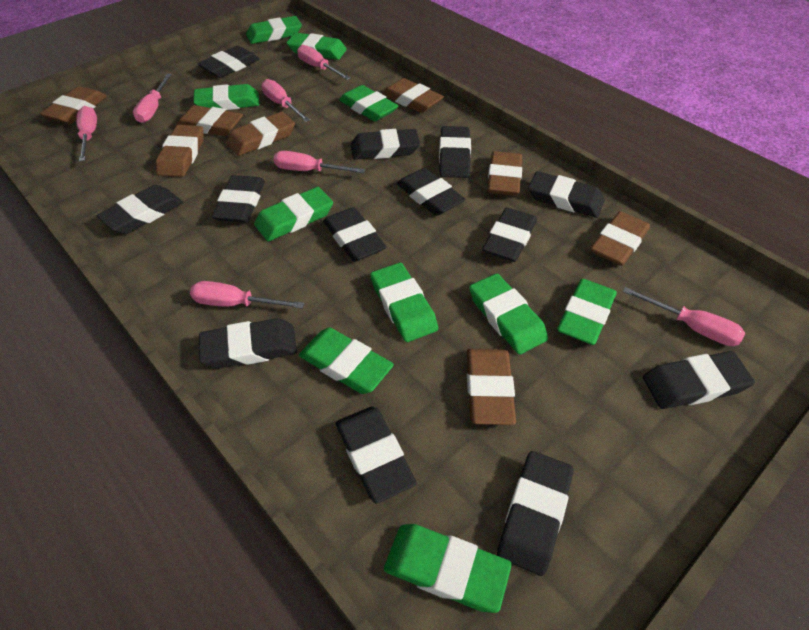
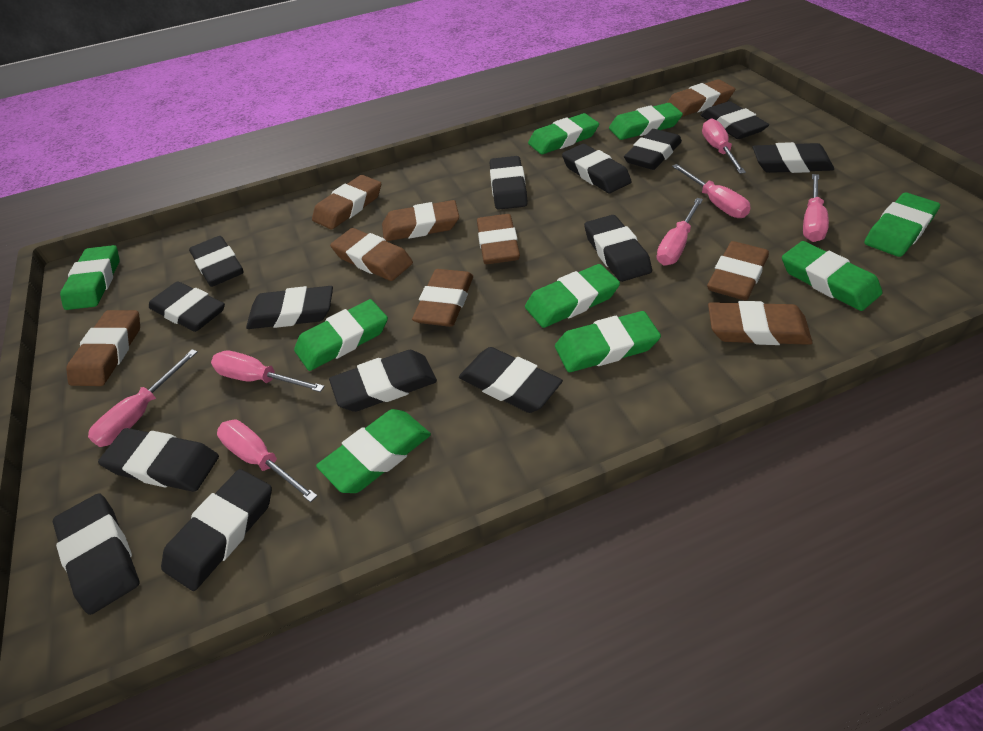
black eraser: 13 -> 14
brown eraser: 8 -> 9
green eraser: 10 -> 9

